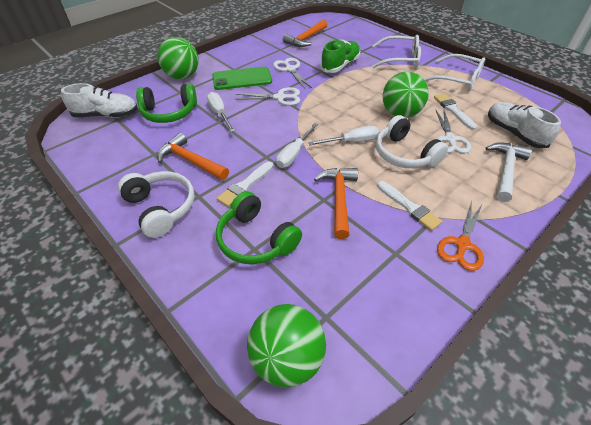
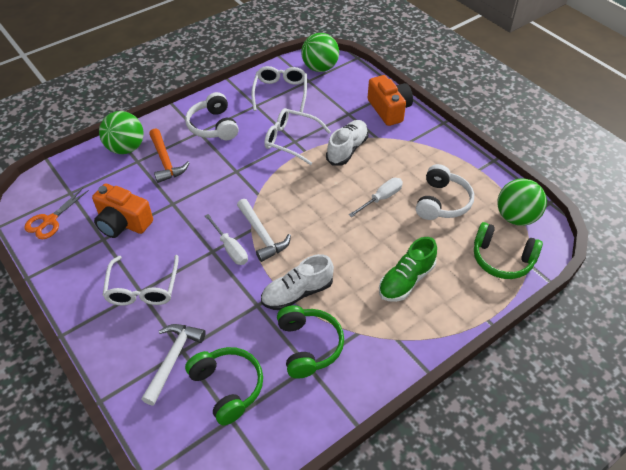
green headphones: 2 -> 3
green phone: 1 -> 0
orange camera: 0 -> 2
orange hammer: 3 -> 1
white brush: 3 -> 0
white glasses: 2 -> 3
white hammer: 1 -> 2
white scissors: 3 -> 0
white screwdriver: 3 -> 2

